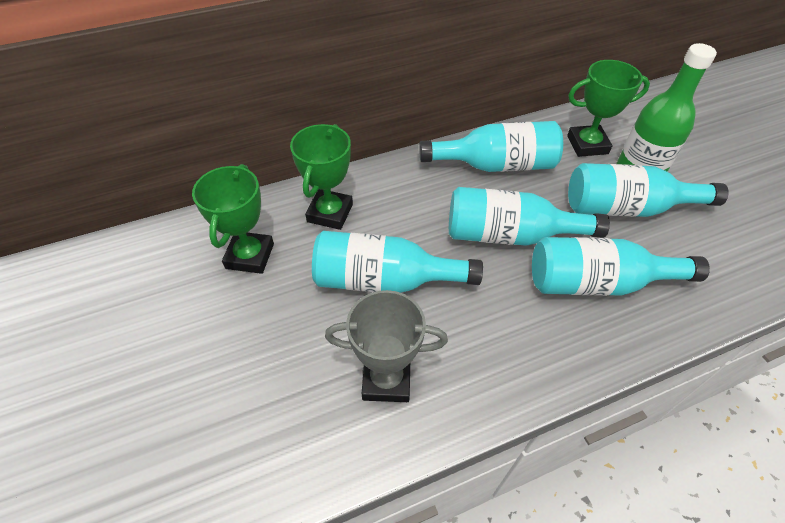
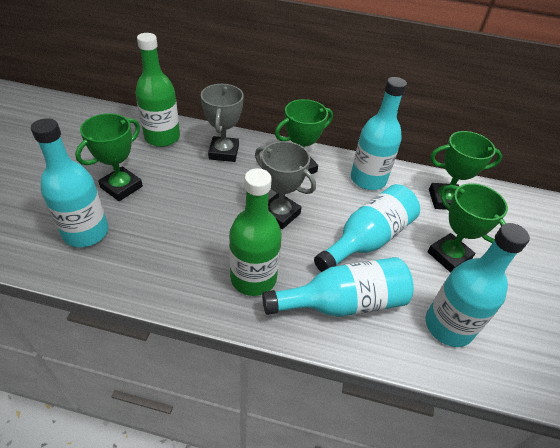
green bottle: 1 -> 2
green trophy: 3 -> 4
grey trophy: 1 -> 2

